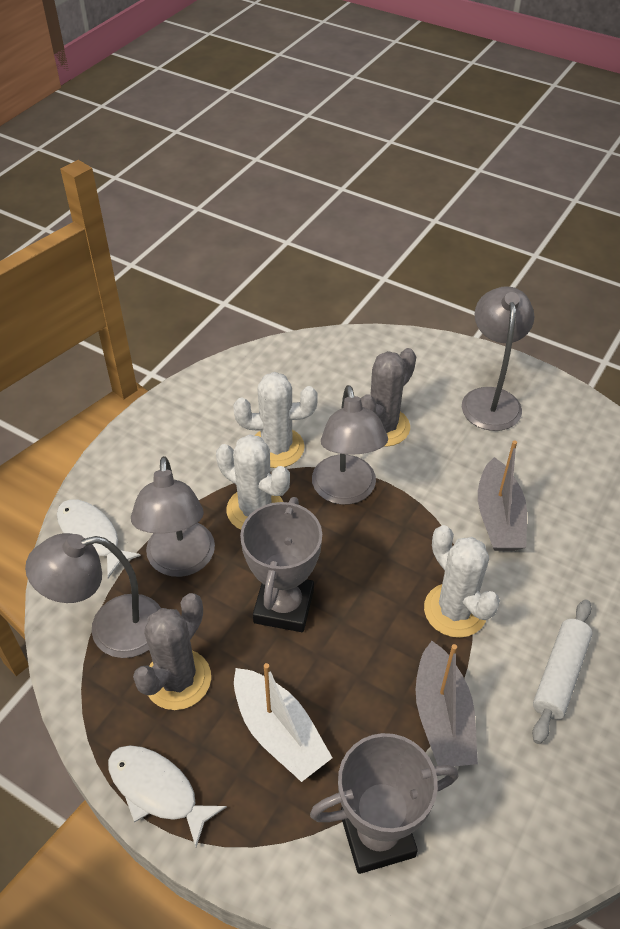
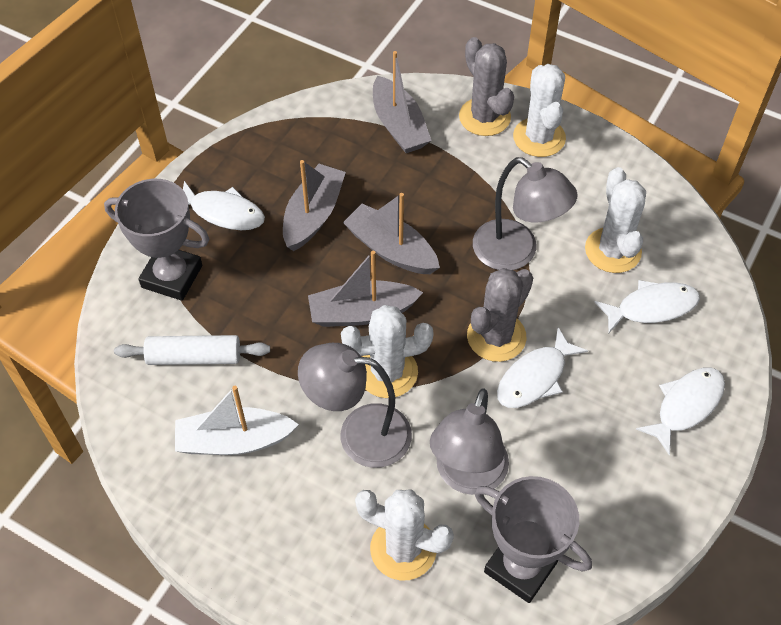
grey boat: 2 -> 4
grey lamp: 4 -> 3
white cactus: 3 -> 4
white fish: 2 -> 4

